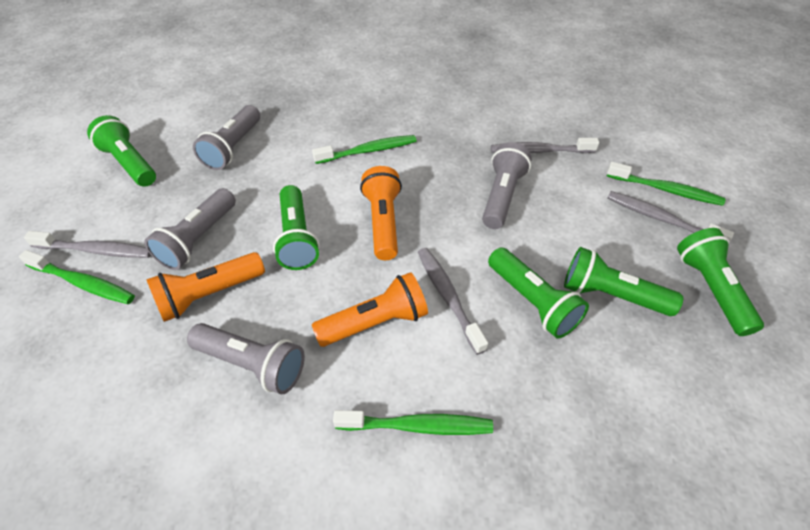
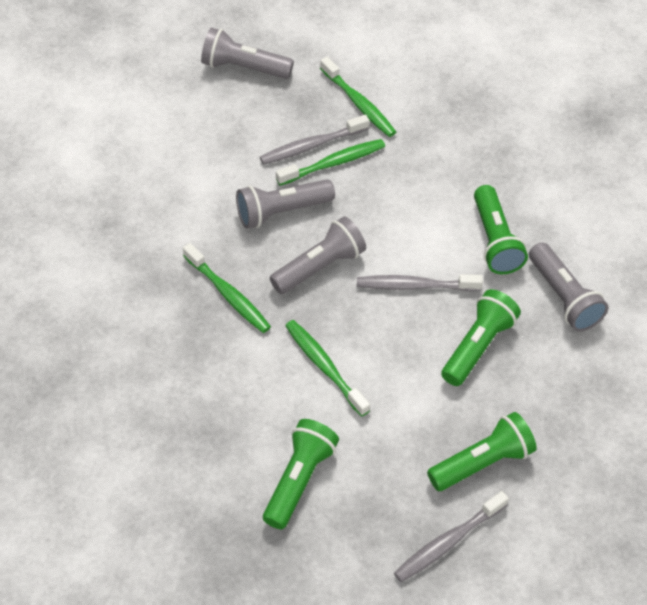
green flashlight: 5 -> 4
grey toothbrush: 4 -> 3
orange flashlight: 3 -> 0

